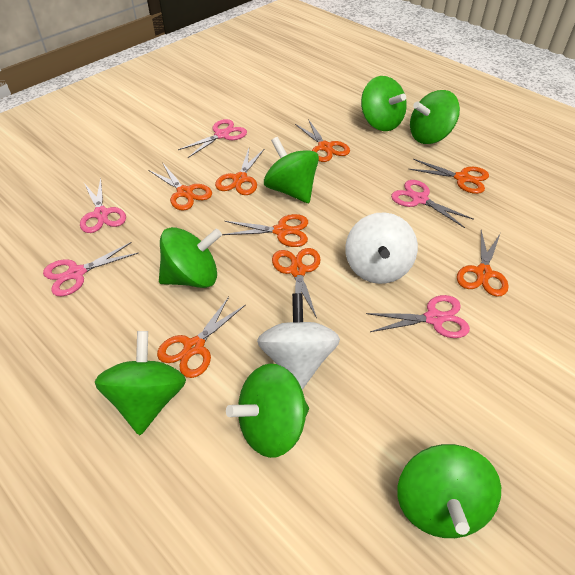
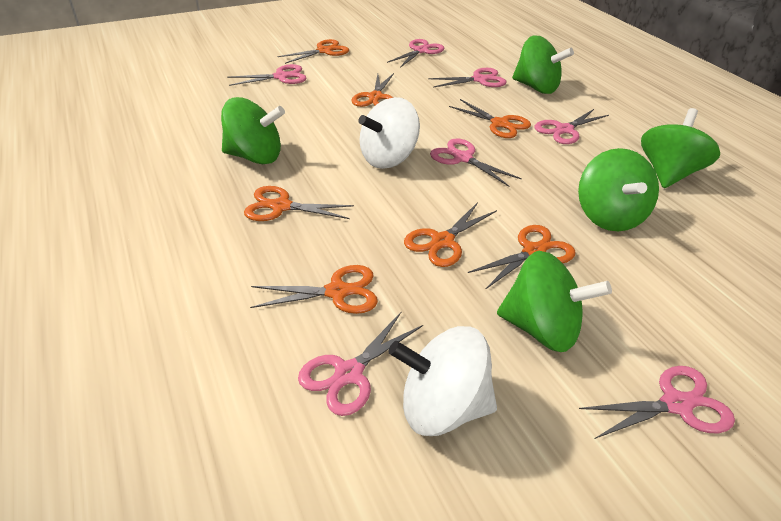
green spinning top: 7 -> 5
orange scissors: 8 -> 7
pink scissors: 5 -> 7

